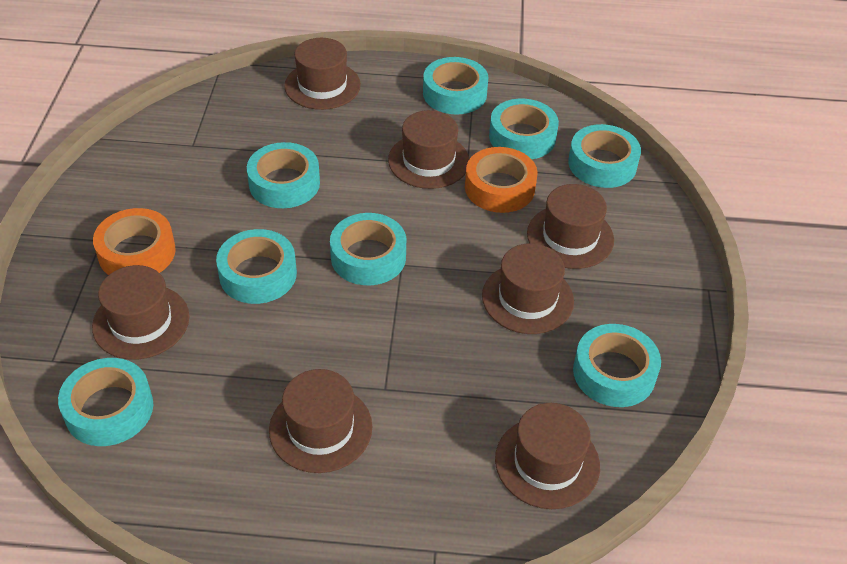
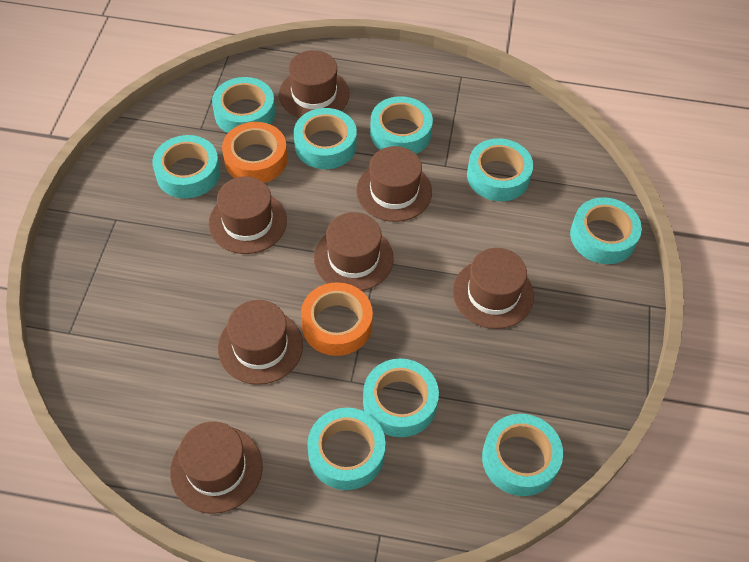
turquoise tape: 8 -> 9

